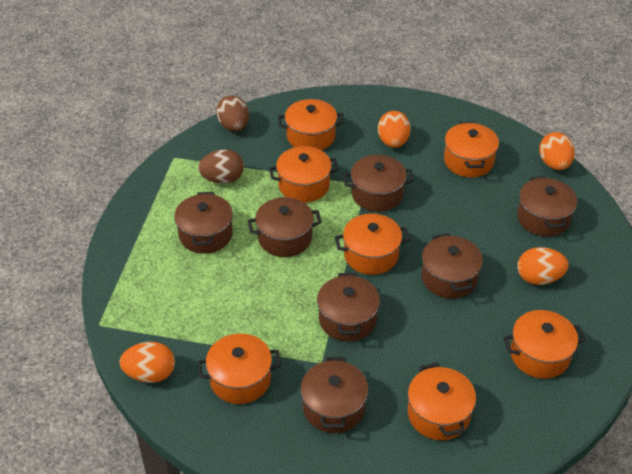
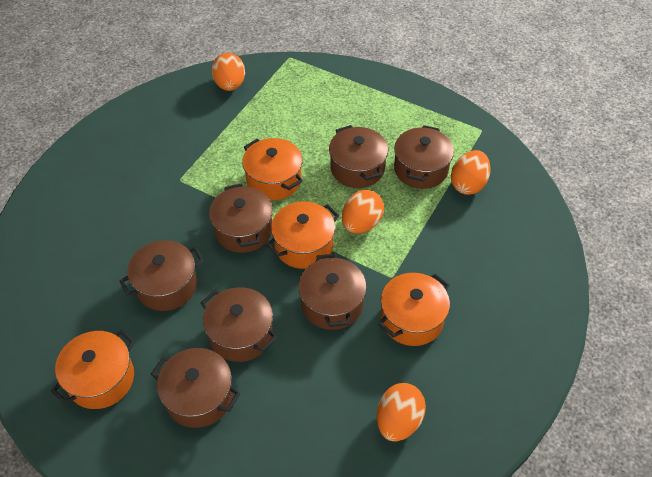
brown egg: 2 -> 0
orange pot: 7 -> 4

